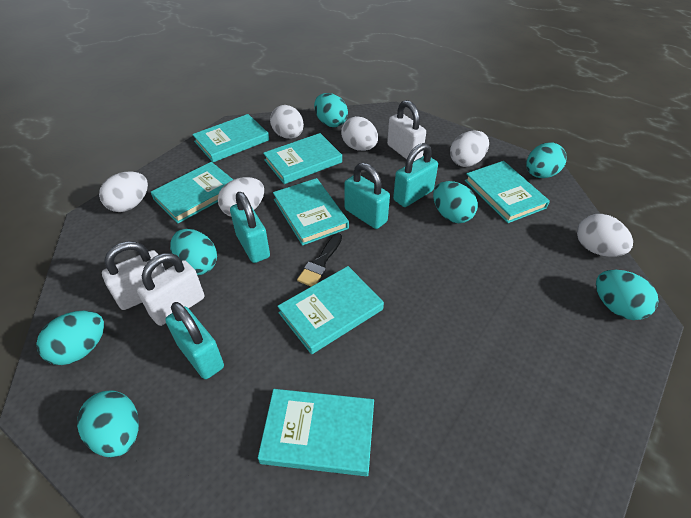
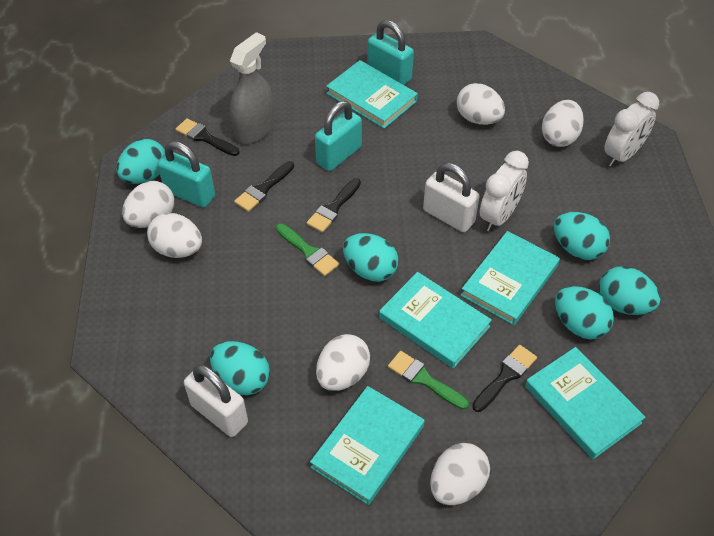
black brush: 1 -> 4
green brush: 0 -> 2
grey spray bottle: 0 -> 1
turquoise book: 7 -> 5
turquoise egg: 7 -> 6
turquoise padlock: 4 -> 3
white clock: 0 -> 2
white padlock: 3 -> 2

